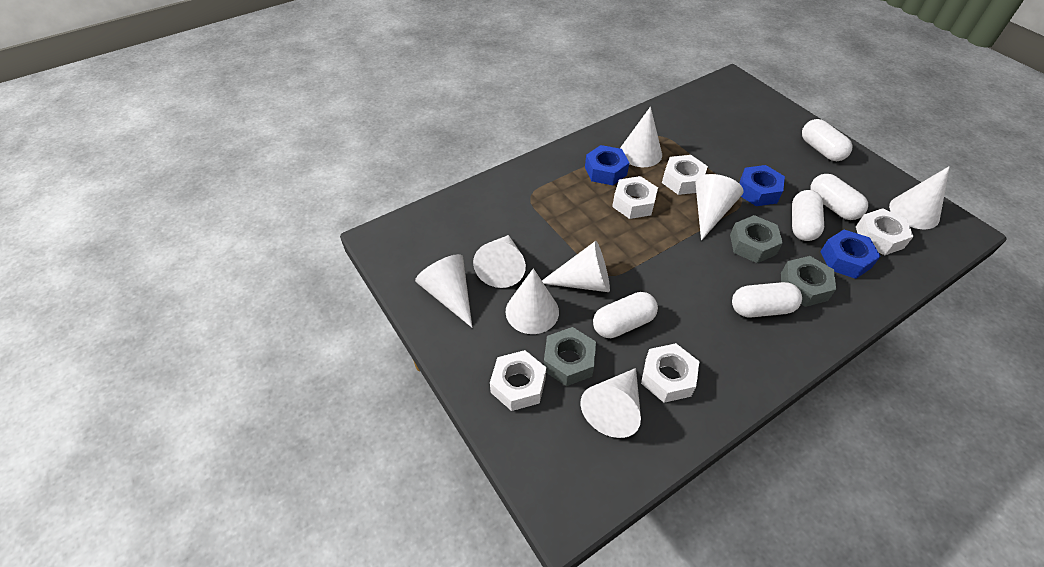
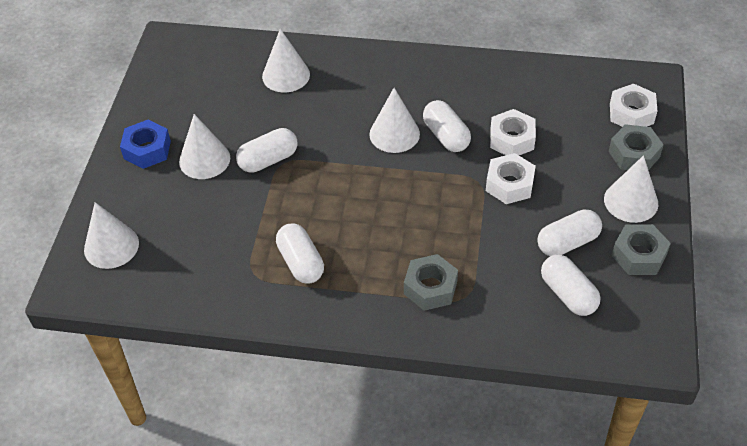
blue nut: 3 -> 1
white cone: 8 -> 5
white nut: 5 -> 3

